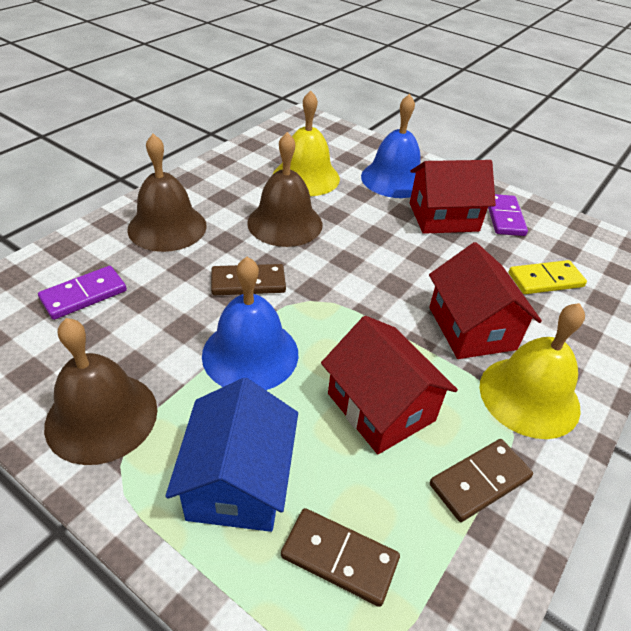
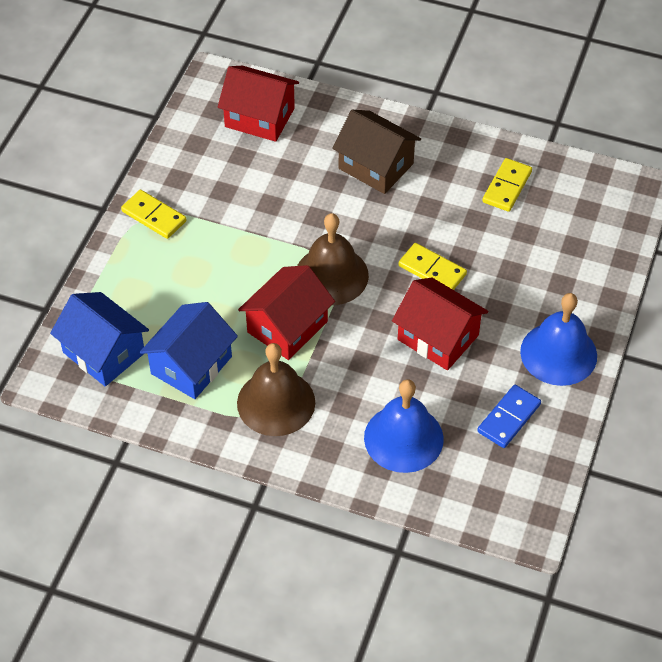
blue domino: 0 -> 1
blue house: 1 -> 2
brown bell: 3 -> 2
brown domino: 3 -> 0
brown house: 0 -> 1
purple domino: 2 -> 0
yellow bell: 2 -> 0
yellow domino: 1 -> 3

